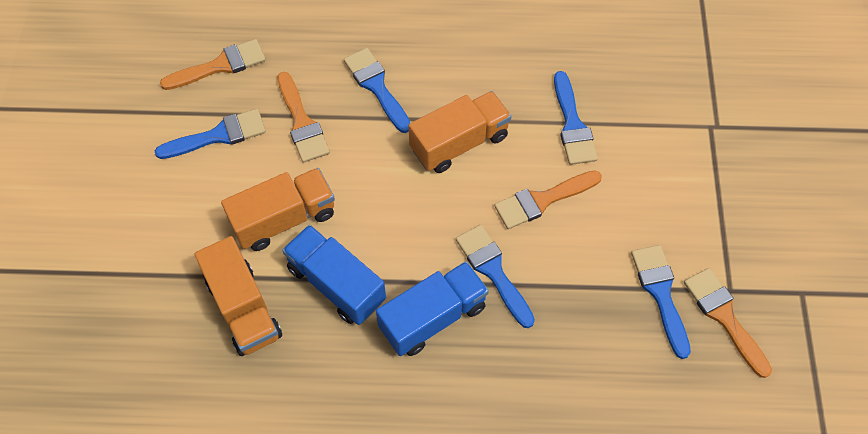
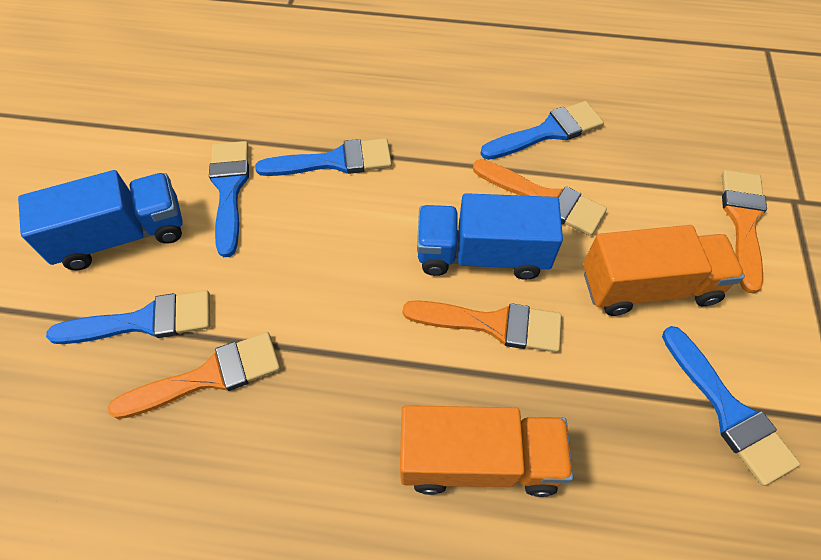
orange truck: 3 -> 2

